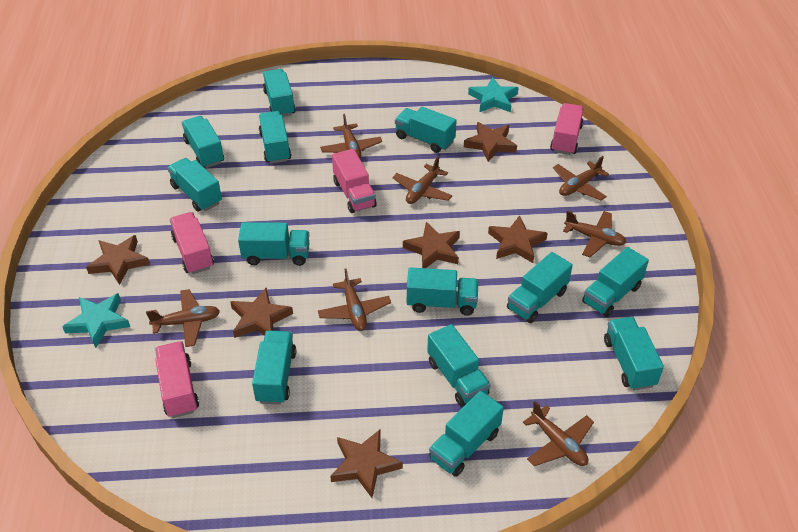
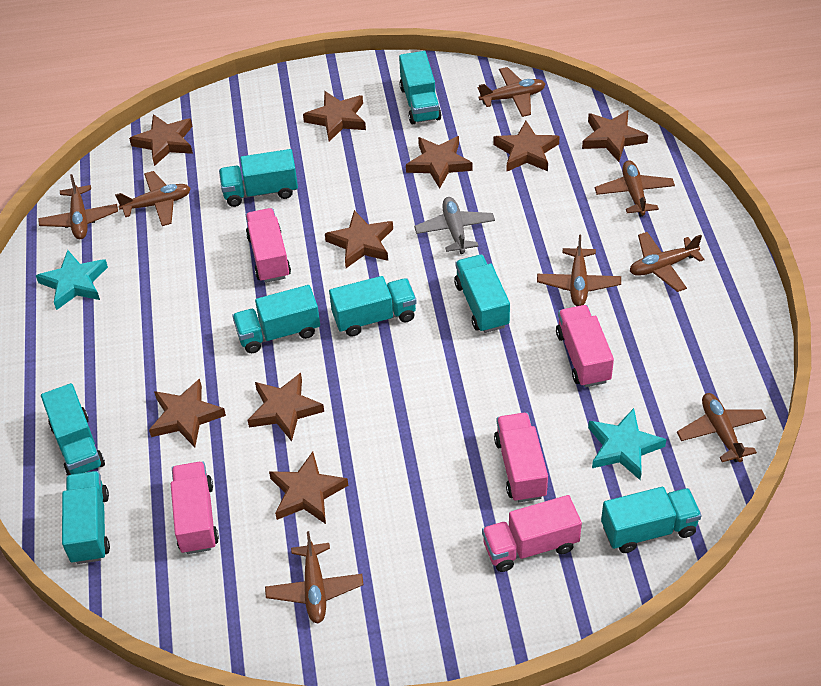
brown plane: 7 -> 8
brown star: 6 -> 9
grey plane: 0 -> 1
pink truck: 4 -> 5
turquoise truck: 13 -> 8

